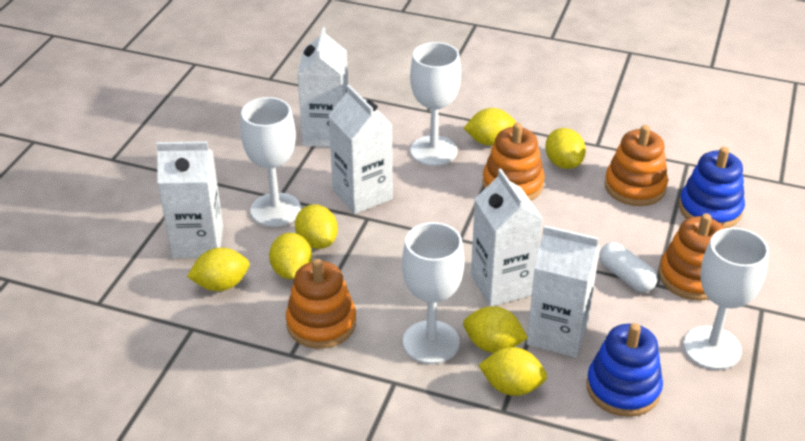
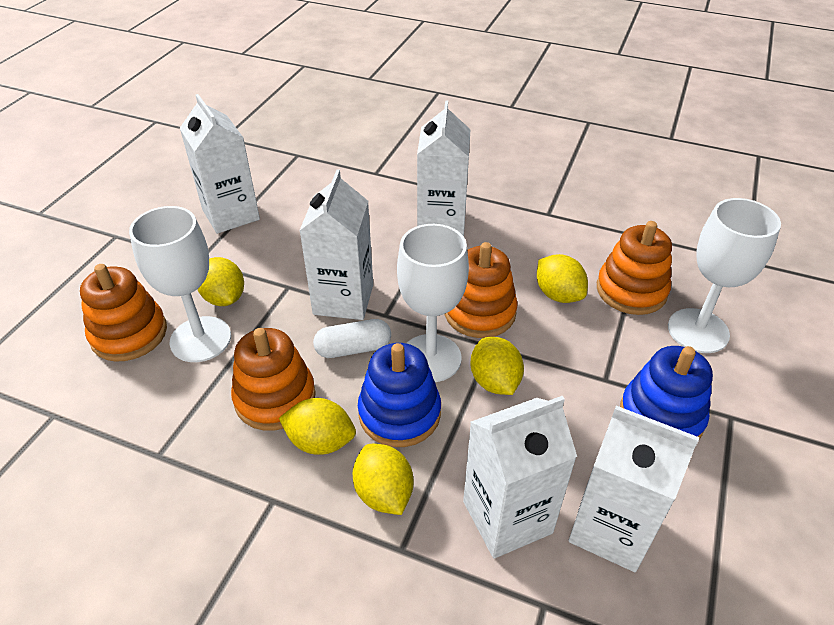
white goblet: 4 -> 3
yellow lemon: 7 -> 5

